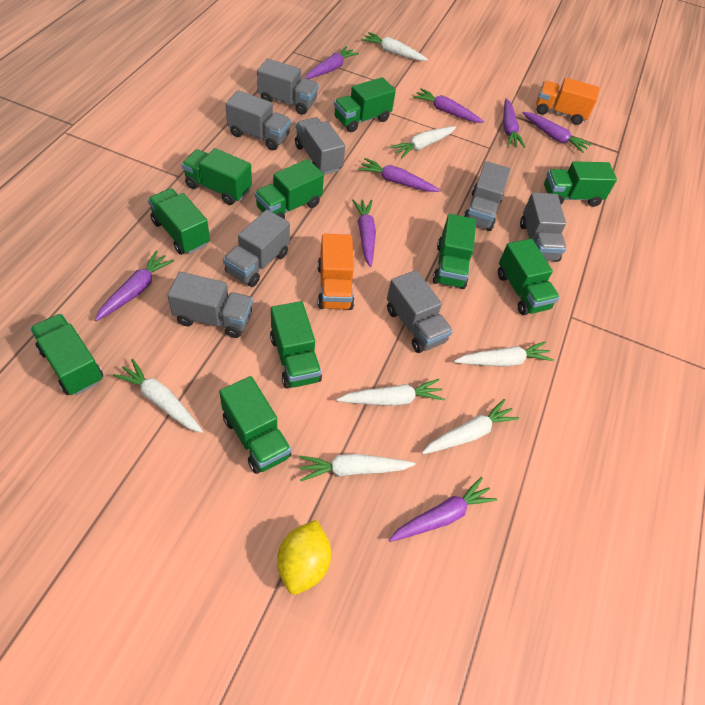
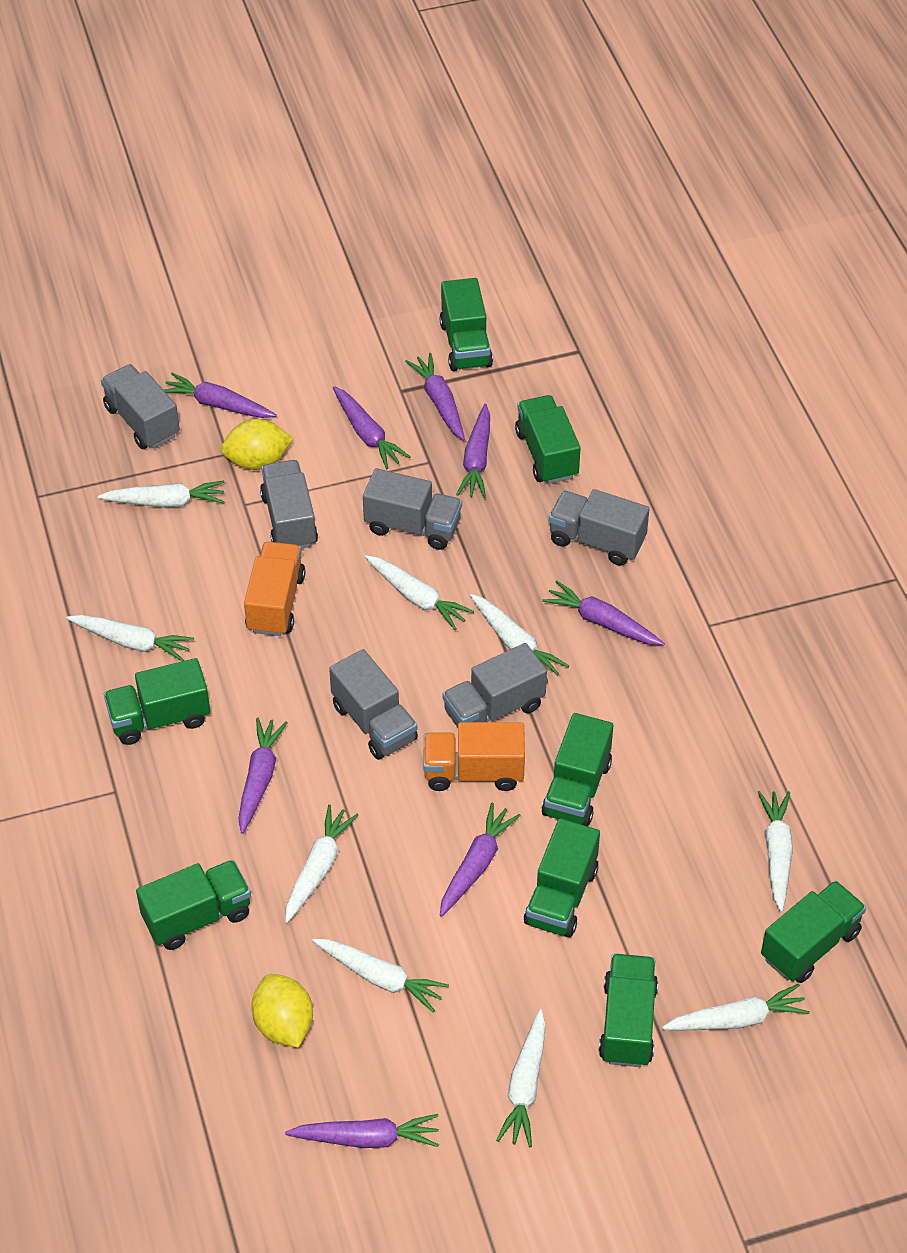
green truck: 10 -> 8
grey truck: 8 -> 6
white carrot: 7 -> 9
yellow lemon: 1 -> 2

